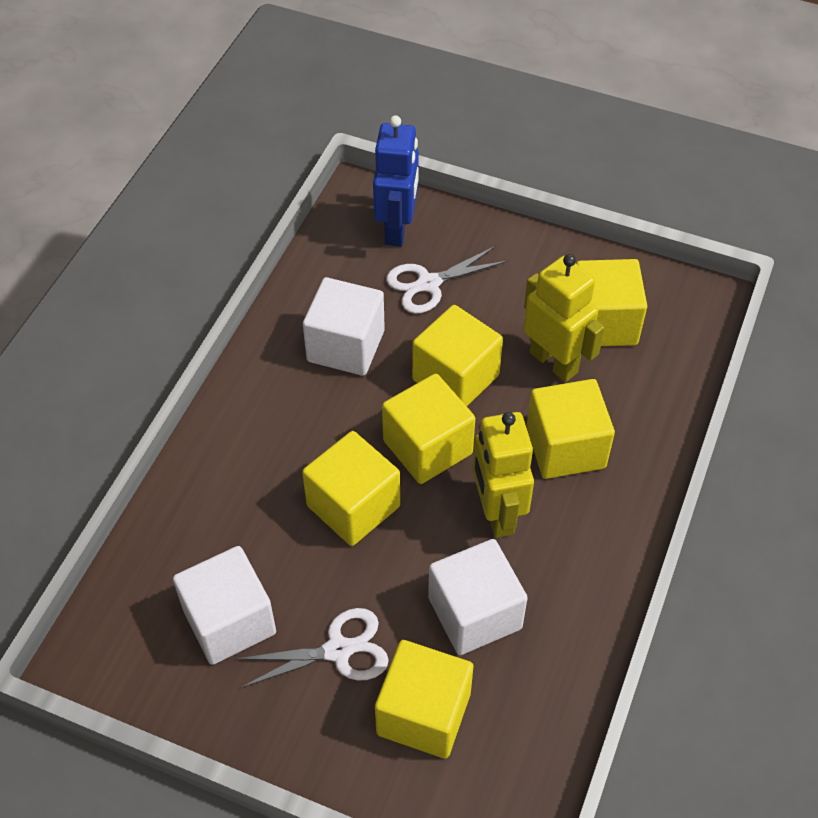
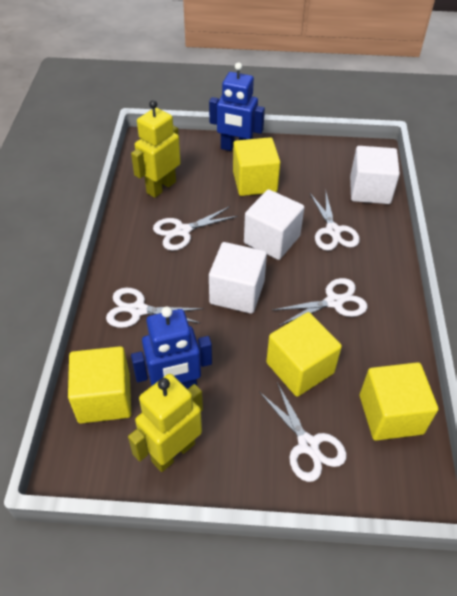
blue robot: 1 -> 2
white scissors: 2 -> 5
yellow cube: 6 -> 4

